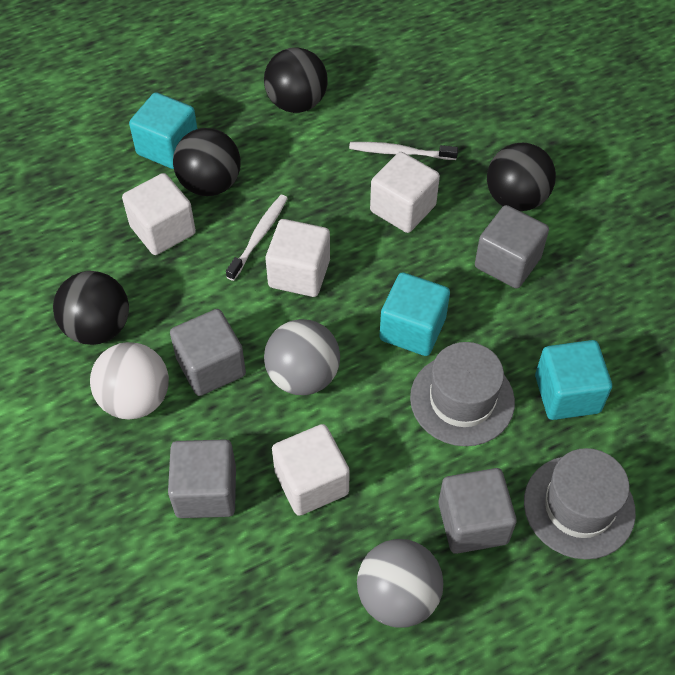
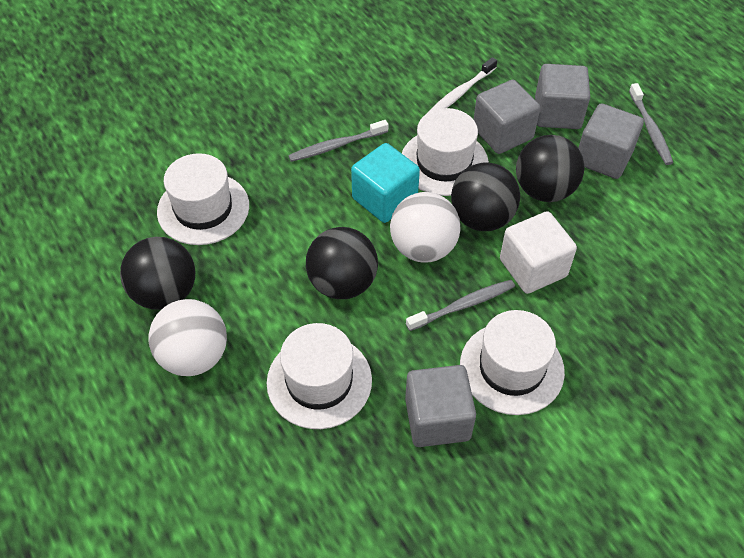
grey ball: 2 -> 0
grey hat: 2 -> 0
grey toothbrush: 0 -> 3
turquoise cube: 3 -> 1
white ball: 1 -> 2
white cube: 4 -> 1
white hat: 0 -> 4
white toothbrush: 2 -> 1

